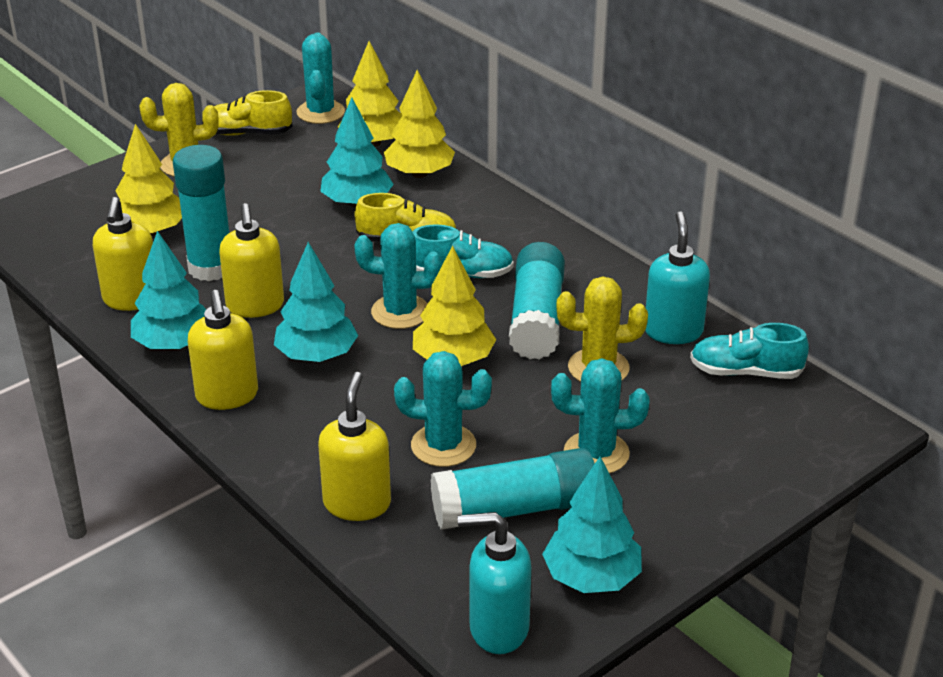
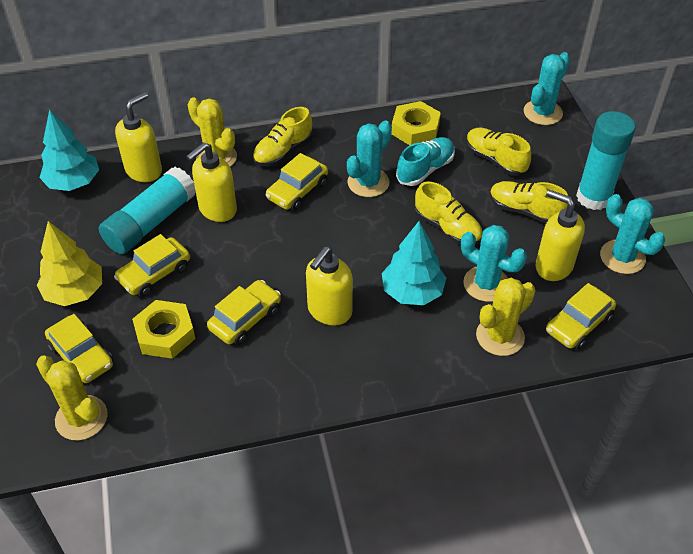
turquoise glue stick: 3 -> 2
turquoise shoe: 2 -> 1
turquoise soap dispenser: 2 -> 0
turquoise tree: 4 -> 2
yellow cactus: 2 -> 3
yellow car: 0 -> 5
yellow nut: 0 -> 2
yellow shoe: 2 -> 4
yellow tree: 4 -> 1

